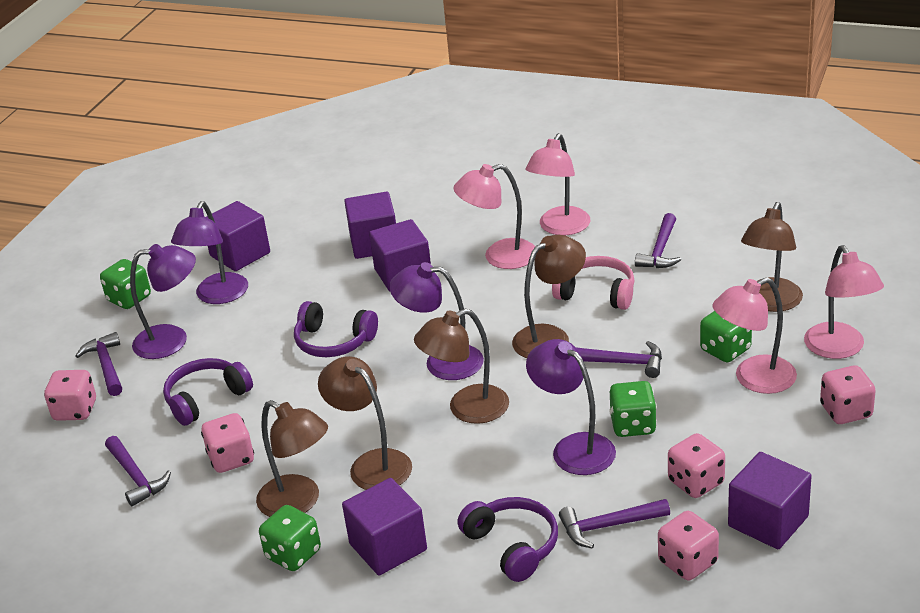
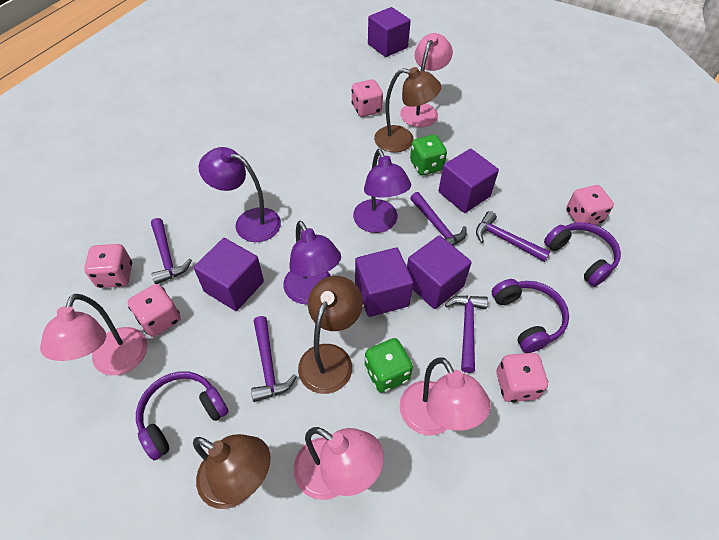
brown lamp: 5 -> 3
green dice: 4 -> 2
pink headphones: 1 -> 0
purple lamp: 4 -> 3

